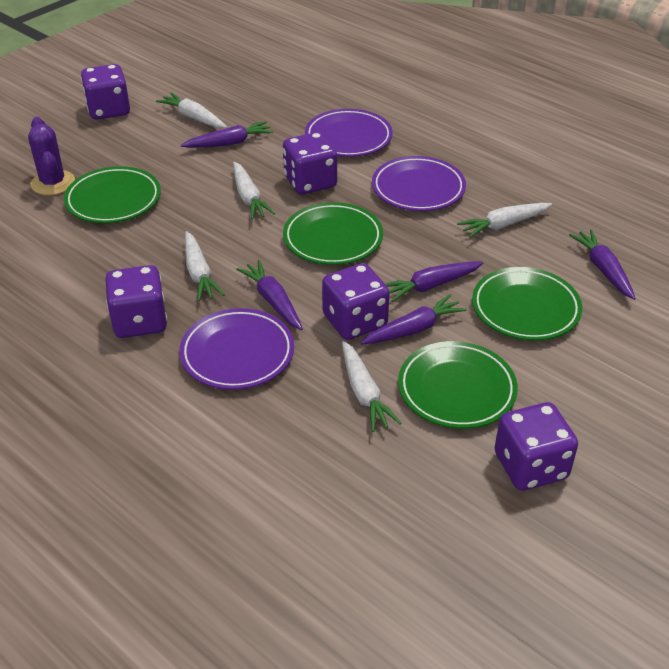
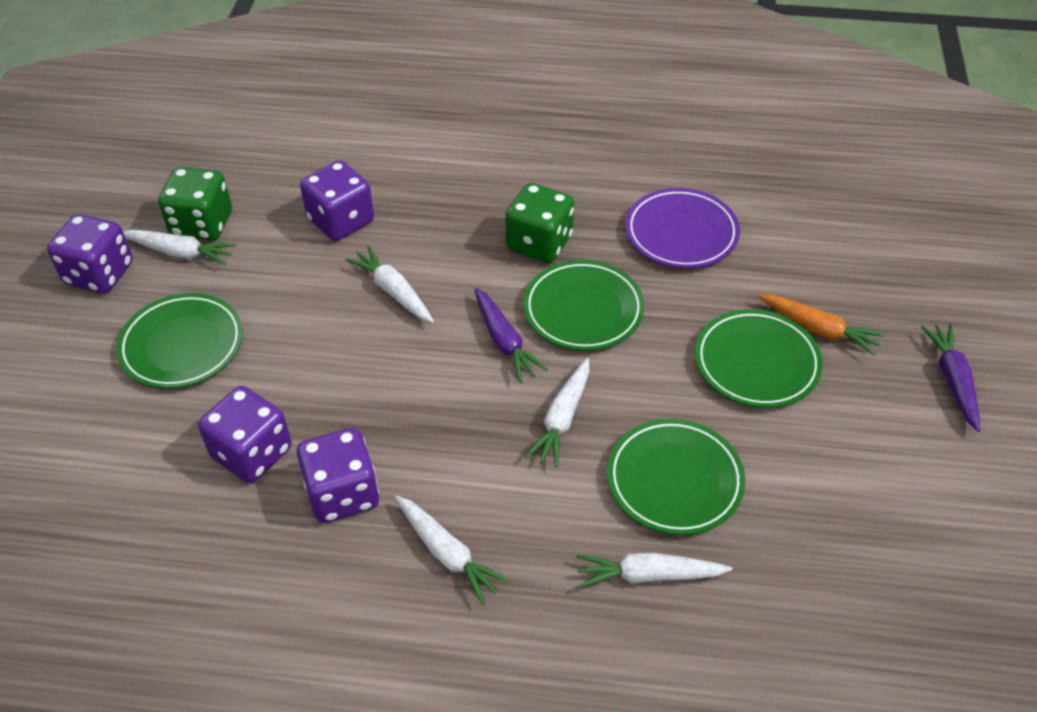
green dice: 0 -> 2
orange carrot: 0 -> 1
purple cactus: 1 -> 0
purple carrot: 5 -> 2
purple dice: 5 -> 4
purple plate: 3 -> 1

